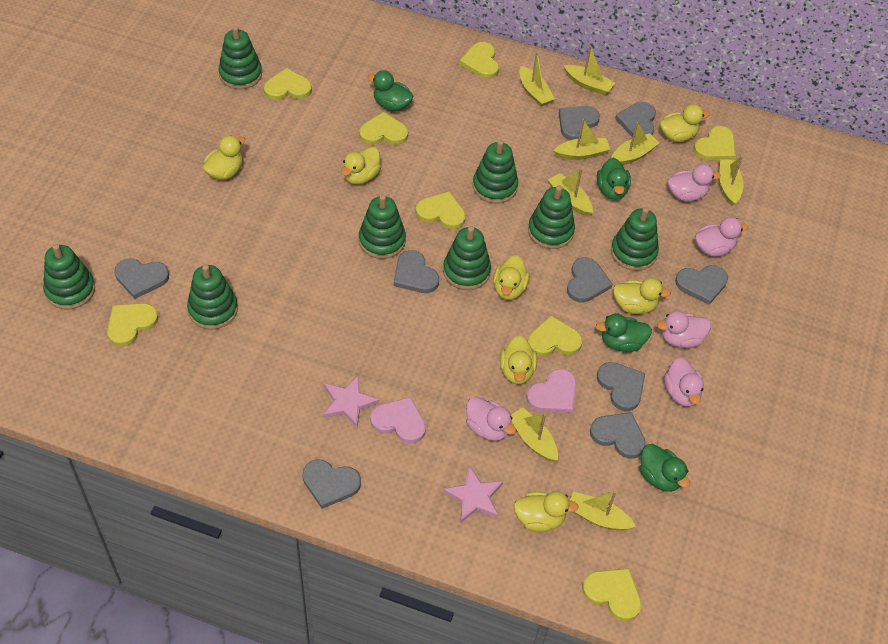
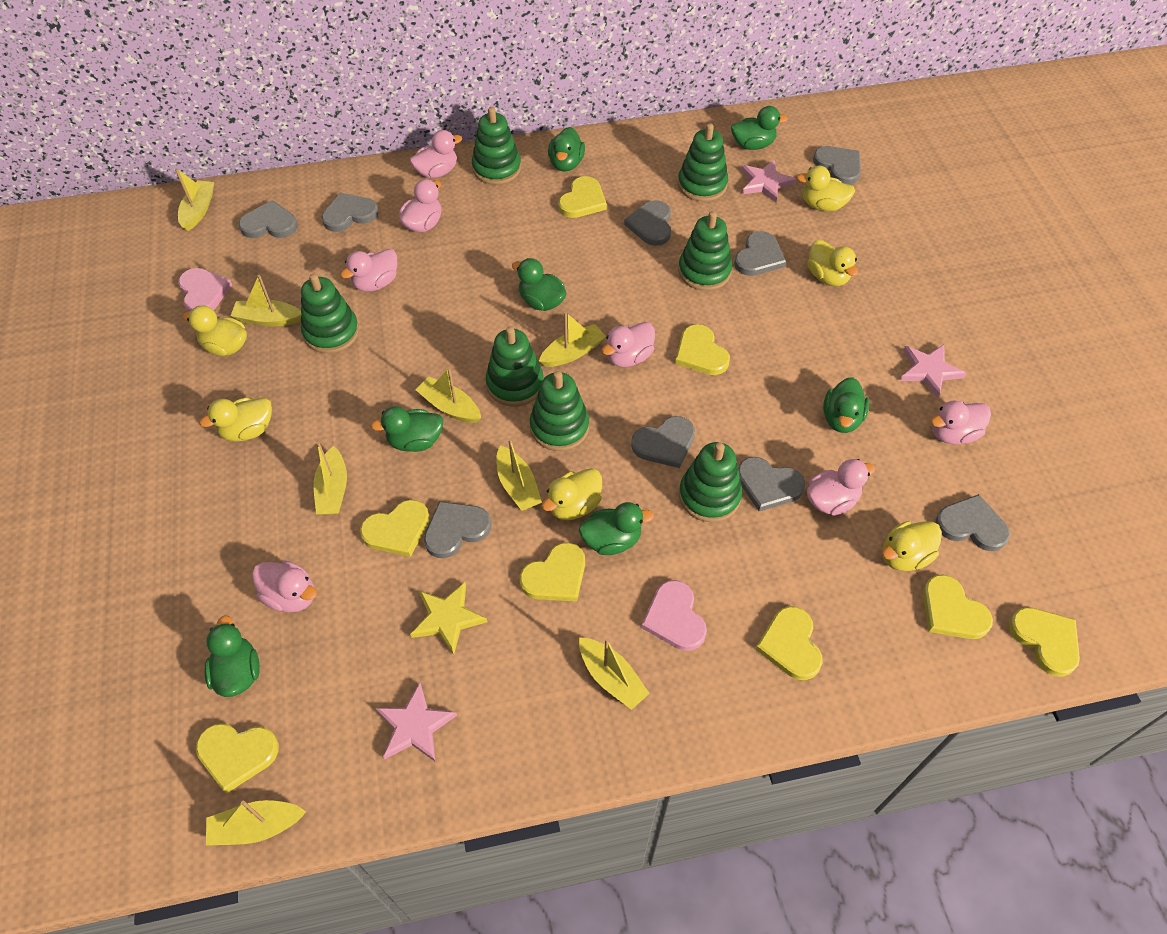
green duck: 4 -> 7
green stacking toy: 8 -> 7
pink duck: 5 -> 7
pink star: 2 -> 3
yellow duck: 7 -> 6
yellow star: 0 -> 1

